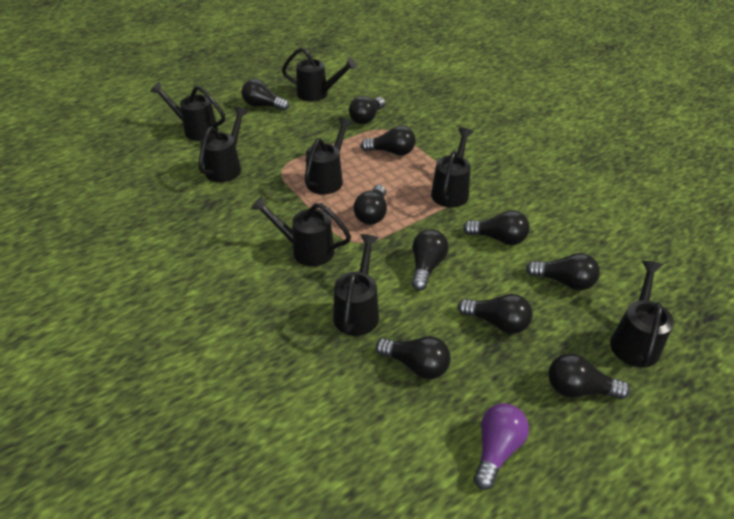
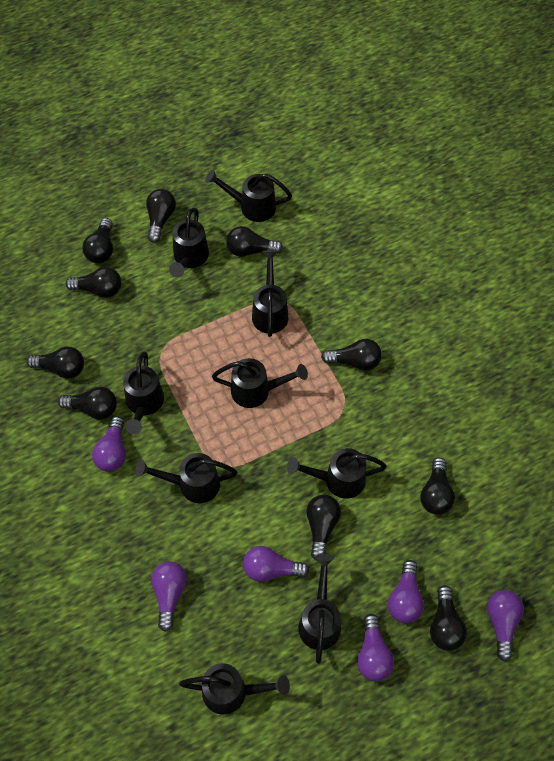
black watering can: 8 -> 9
purple light bulb: 1 -> 6

